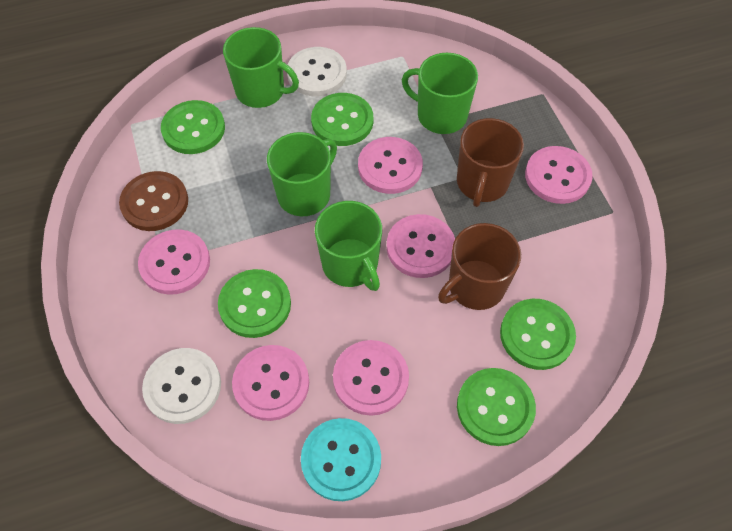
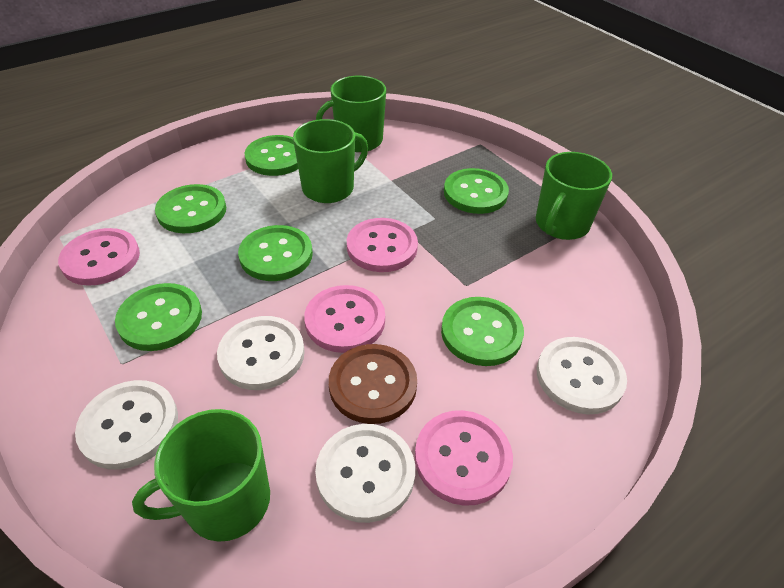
brown mug: 2 -> 0
green button: 5 -> 6
pink button: 6 -> 4
turquoise button: 1 -> 0
white button: 2 -> 4

